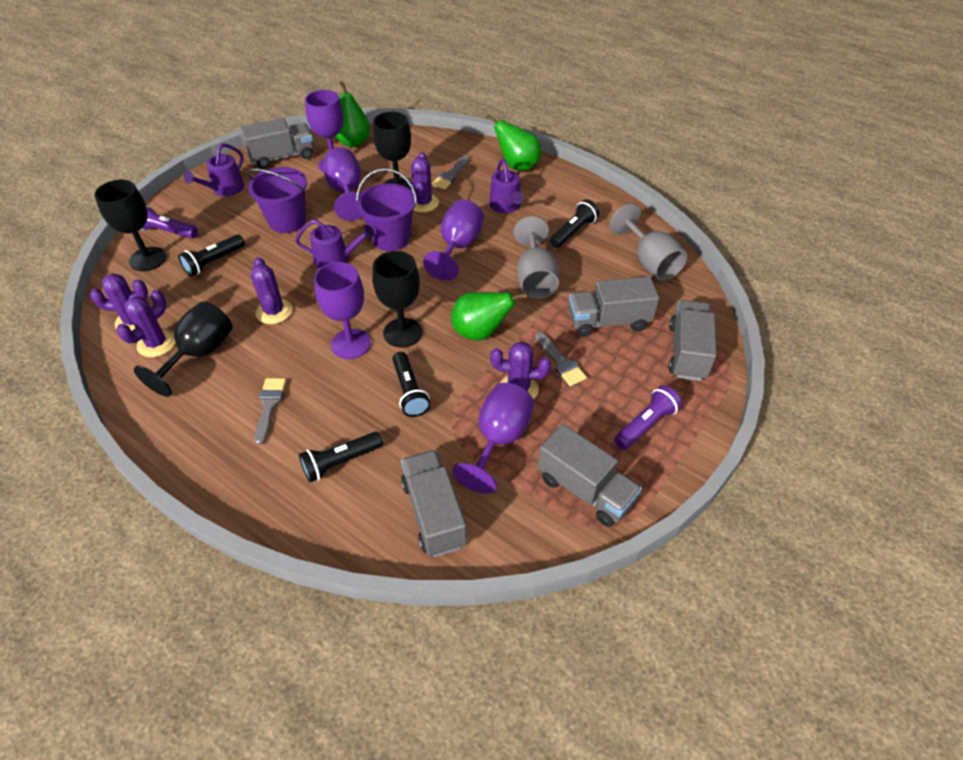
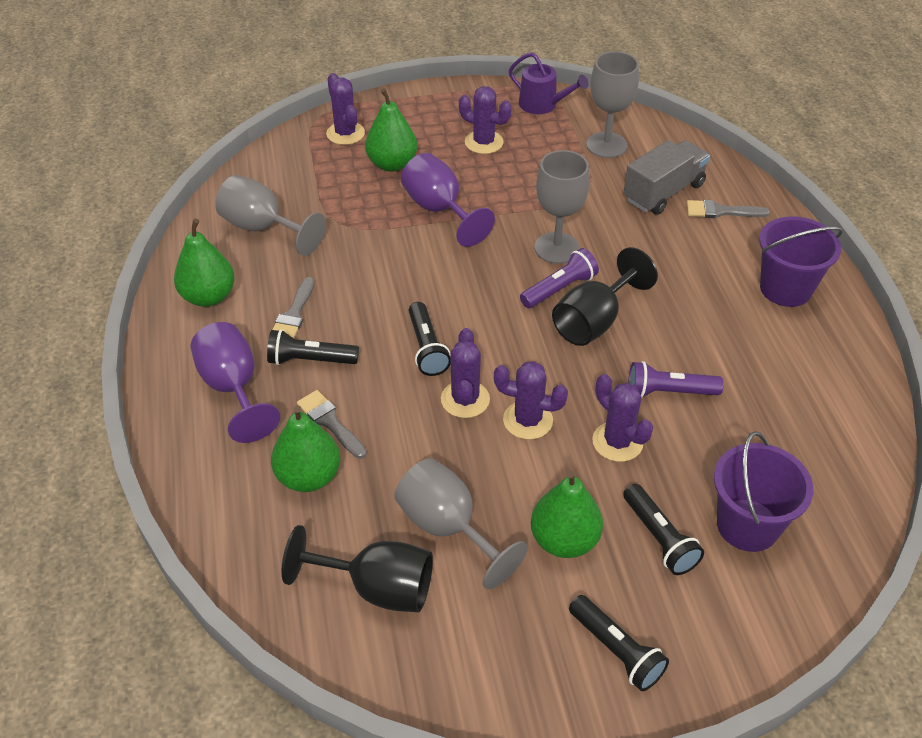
black goblet: 4 -> 2
green pear: 3 -> 4
grey goblet: 2 -> 4
grey truck: 5 -> 1
purple goblet: 5 -> 2
purple watering can: 3 -> 1

